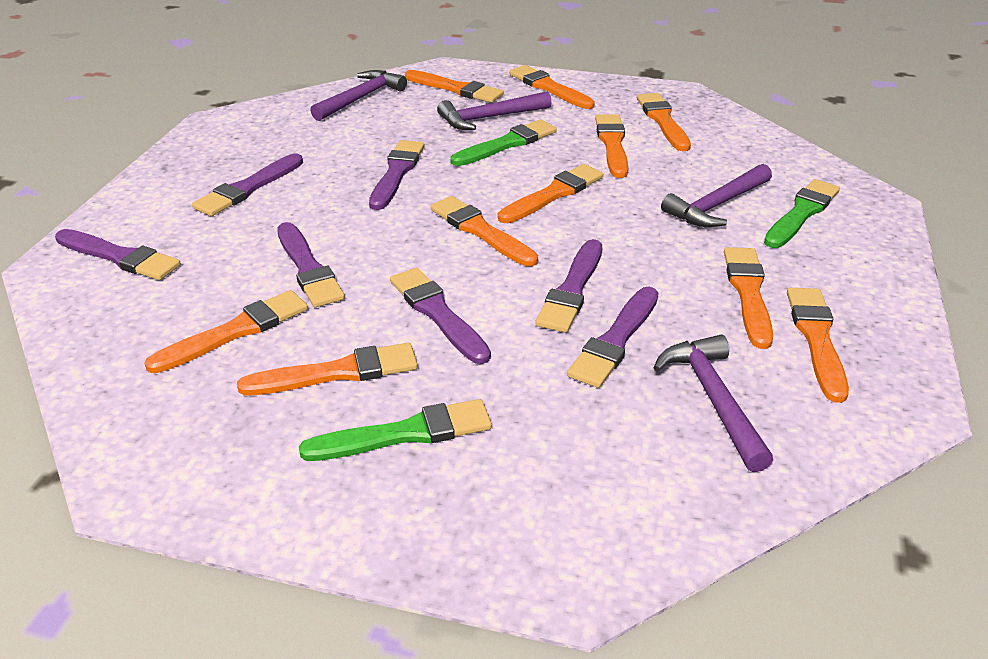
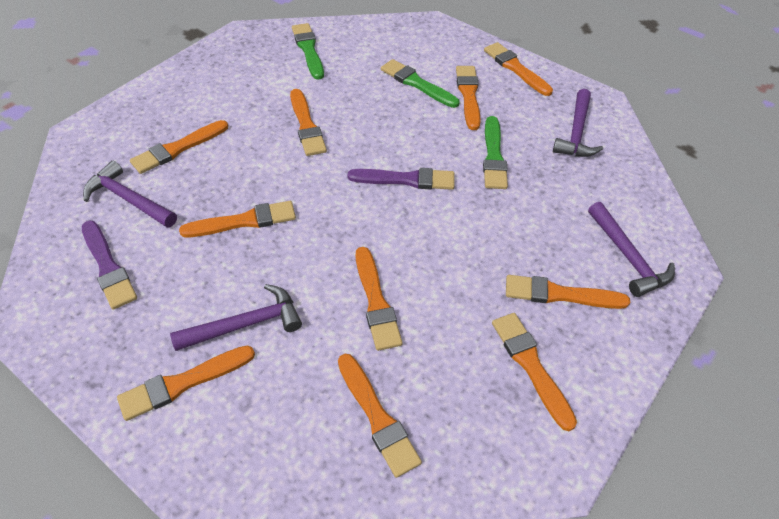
purple brush: 7 -> 2

